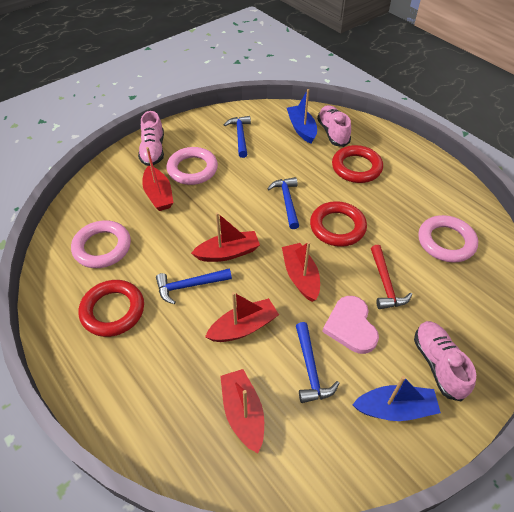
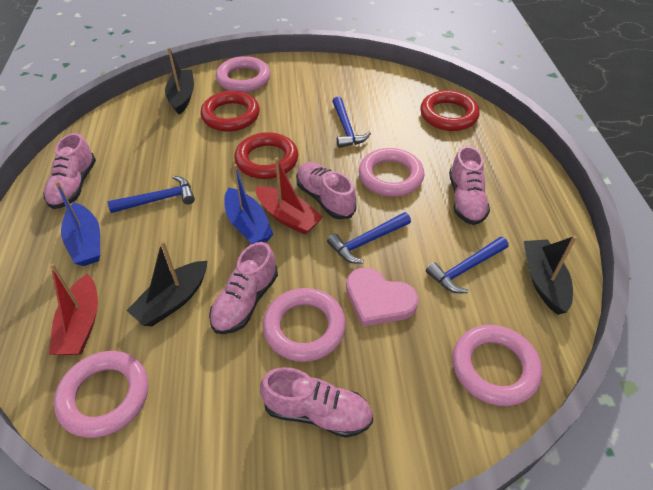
black boat: 0 -> 3
pink ring: 3 -> 5
pink shoe: 3 -> 5
red boat: 5 -> 2
red hammer: 1 -> 0

